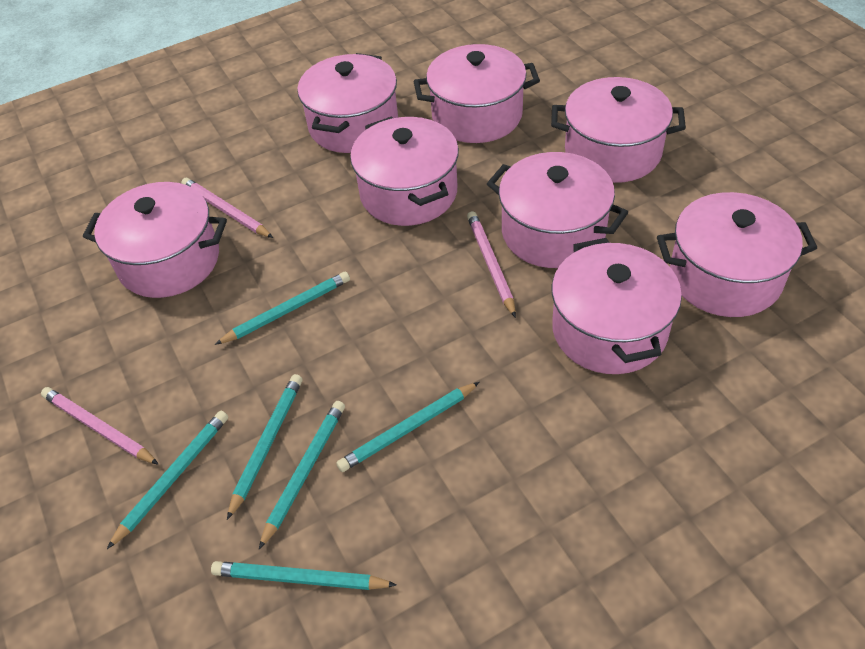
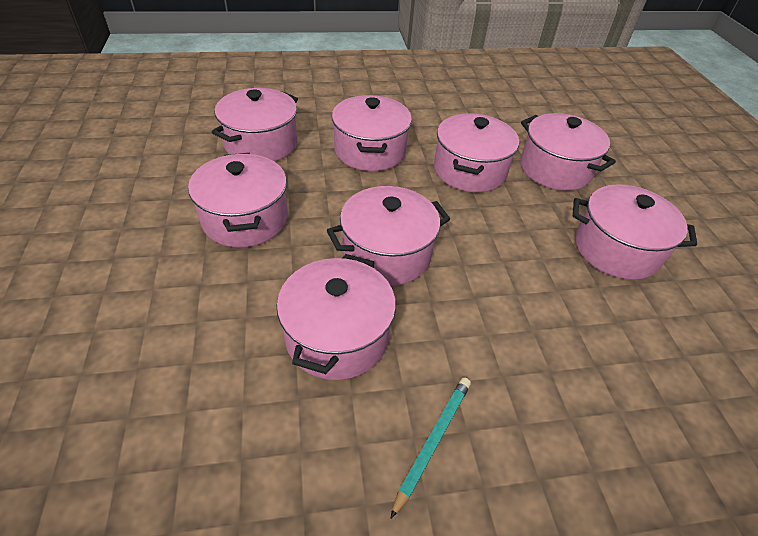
pink pencil: 3 -> 0
turquoise pencil: 6 -> 1

